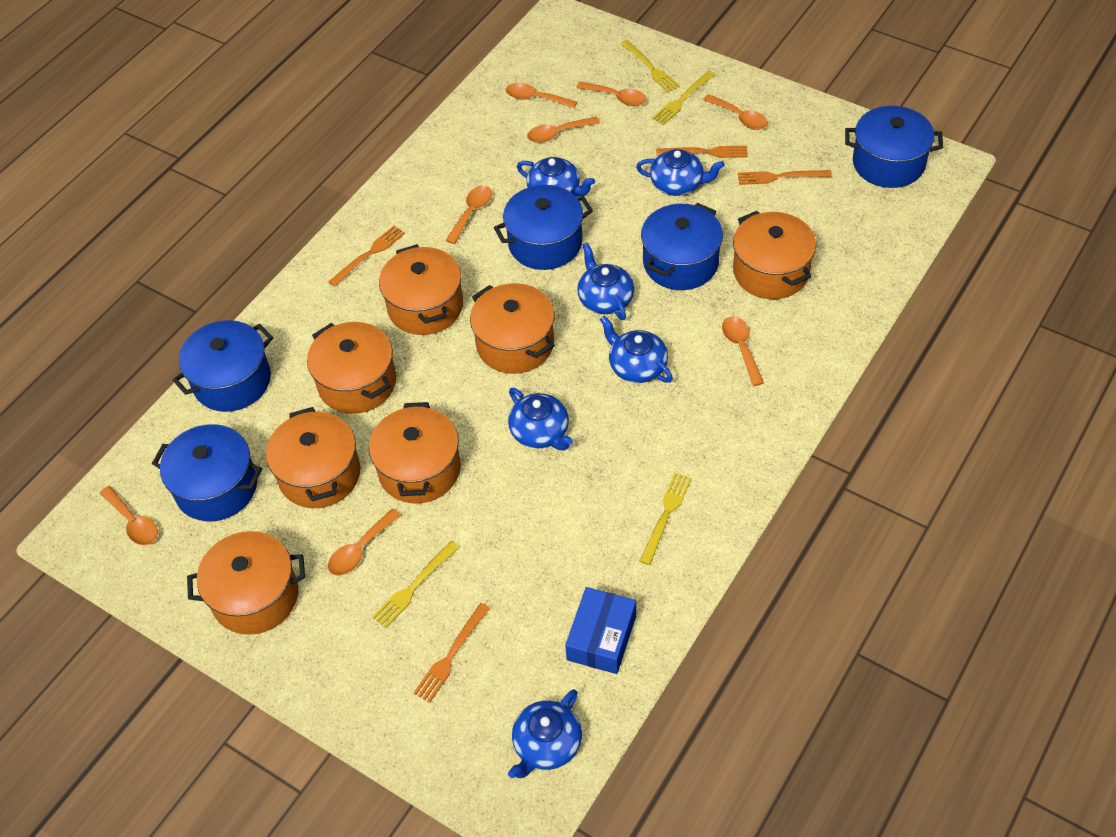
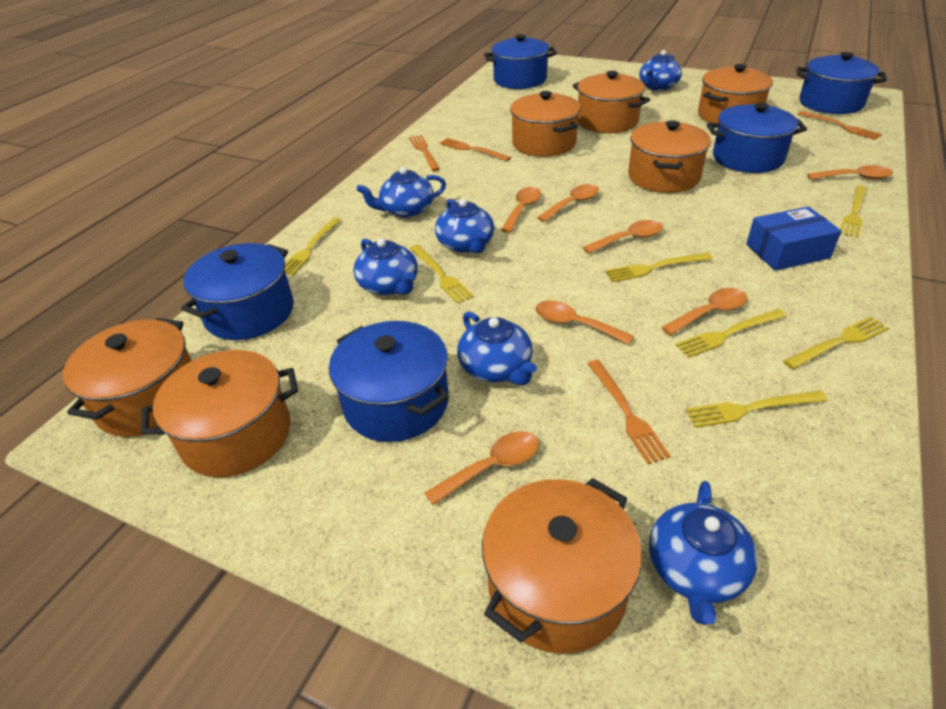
orange spoon: 8 -> 7
yellow fork: 4 -> 7

